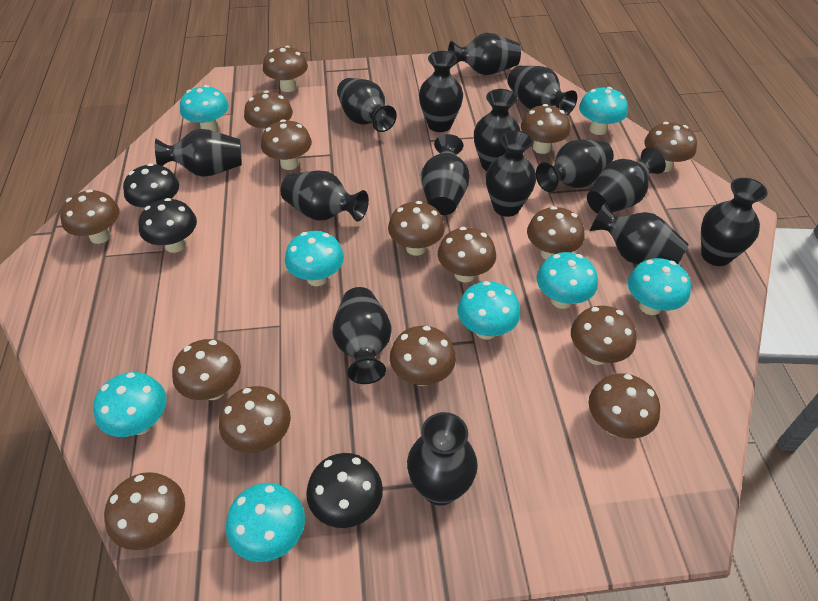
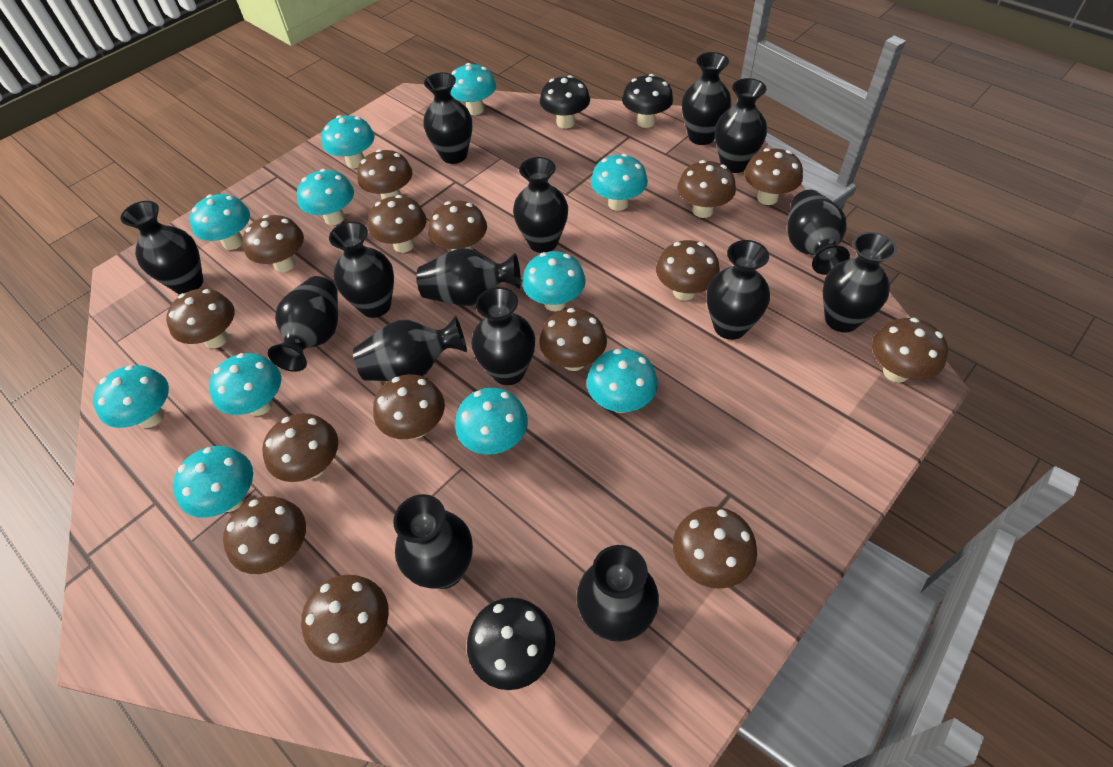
turquoise mushroom: 8 -> 11

